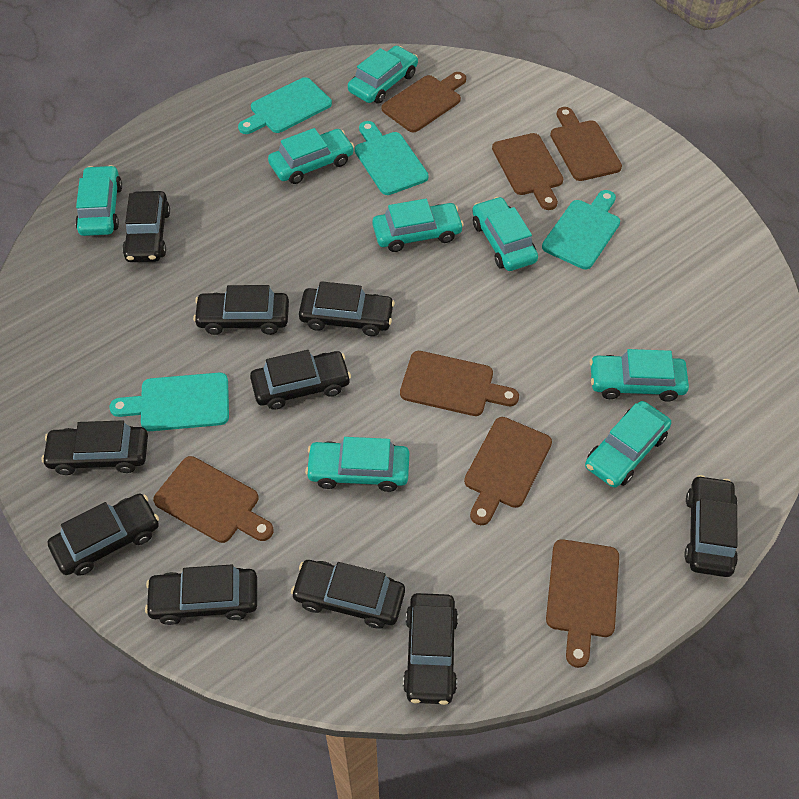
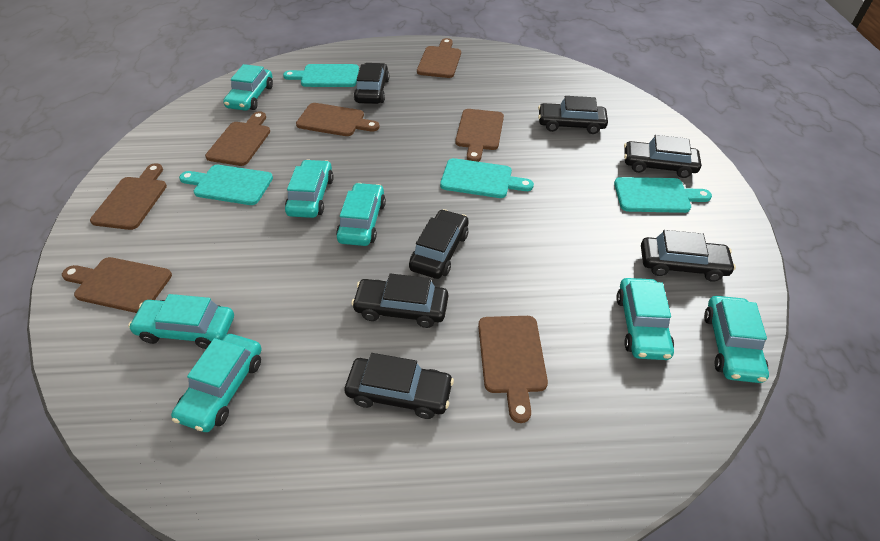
black car: 10 -> 7
turquoise car: 8 -> 7

